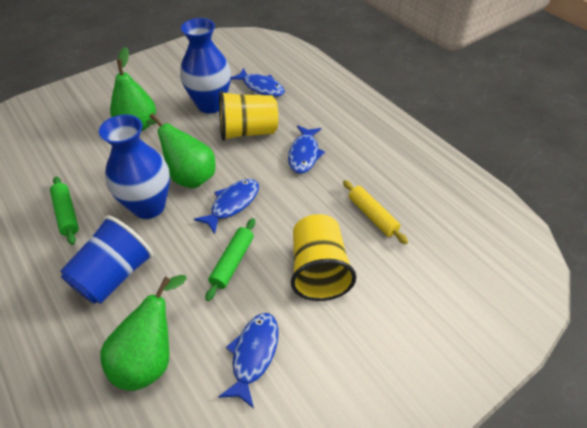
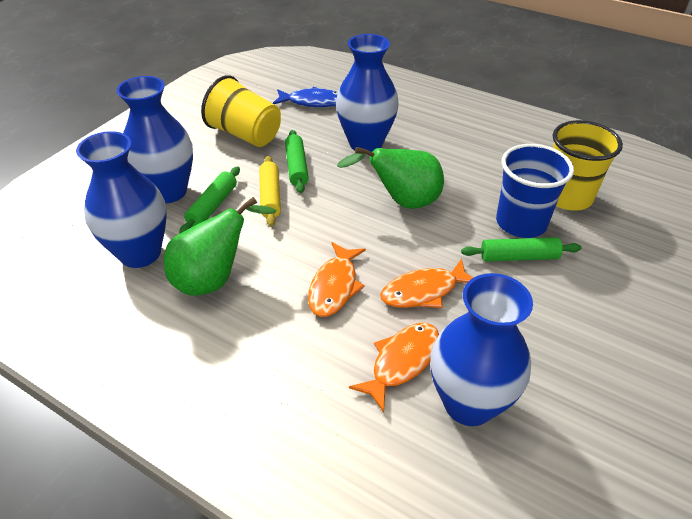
blue fish: 4 -> 1
blue vase: 2 -> 4
green pear: 3 -> 2
green rolling pin: 2 -> 3
orange fish: 0 -> 3

